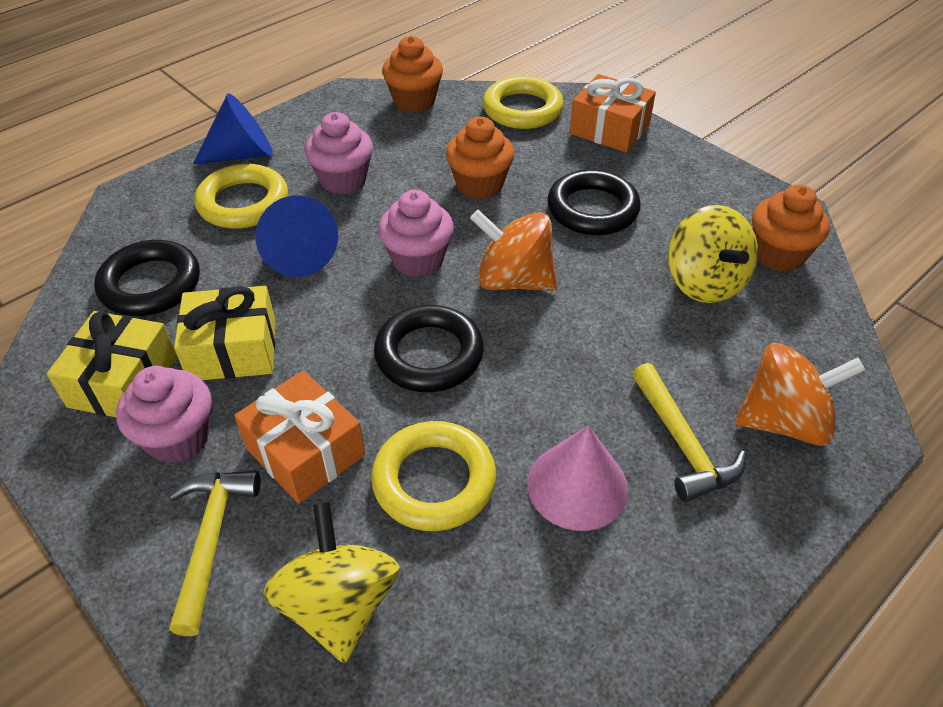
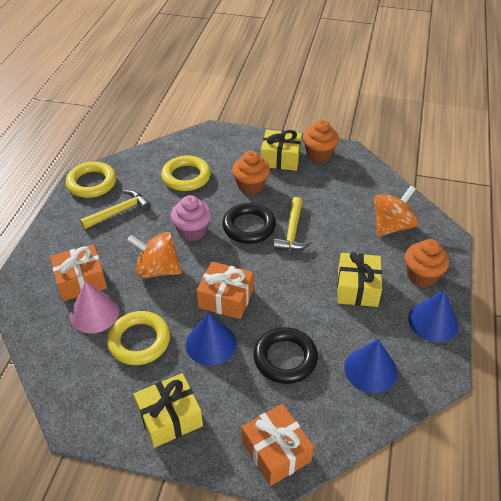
black ring: 3 -> 2
blue cone: 2 -> 3
orange gift: 2 -> 3
pink cupcake: 3 -> 1
yellow gift: 2 -> 3
yellow spinning top: 2 -> 0

